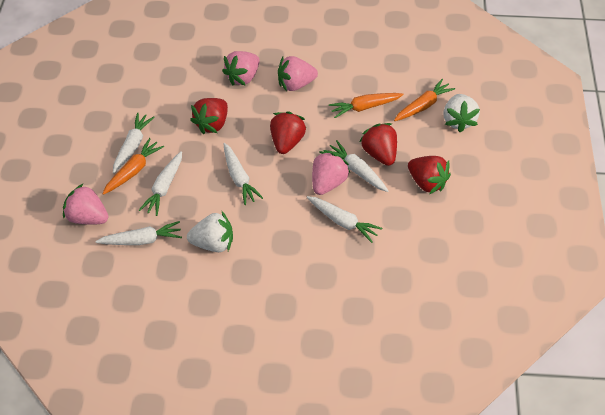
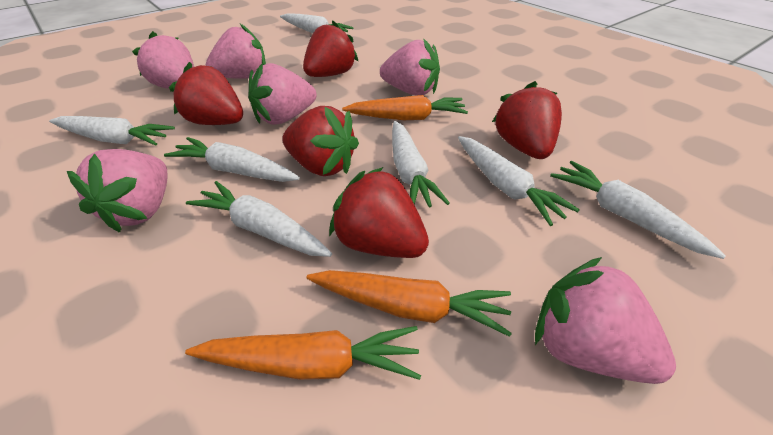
pink strawberry: 4 -> 6
red strawberry: 4 -> 5
white carrot: 6 -> 7
white strawberry: 2 -> 0

